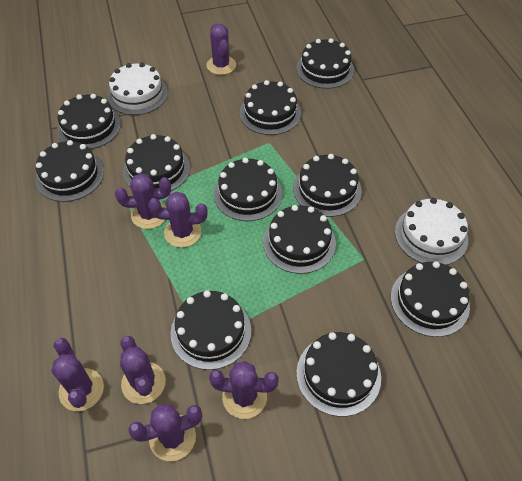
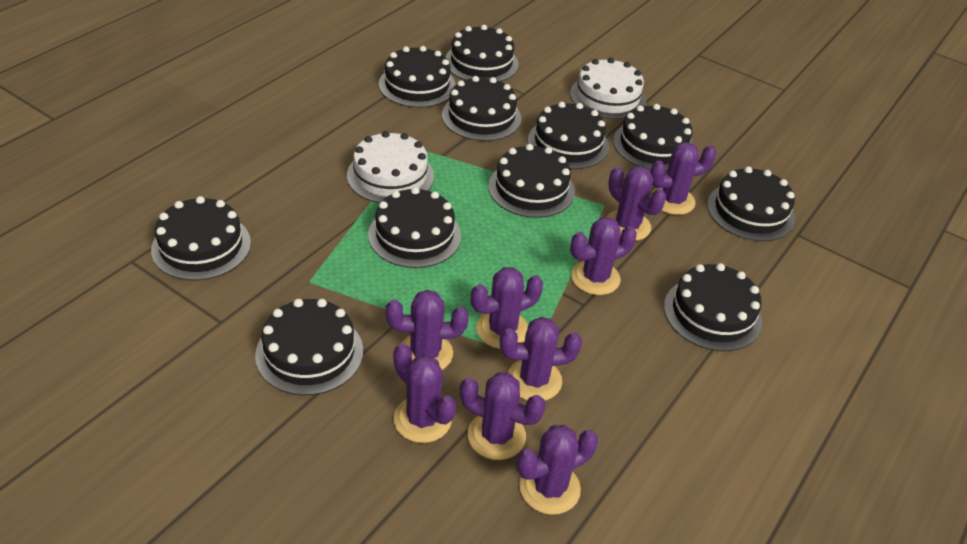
purple cactus: 7 -> 9

